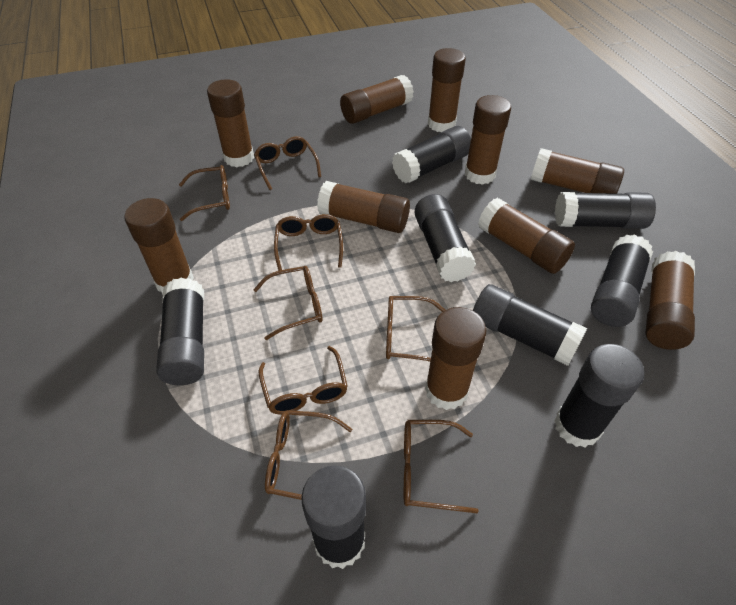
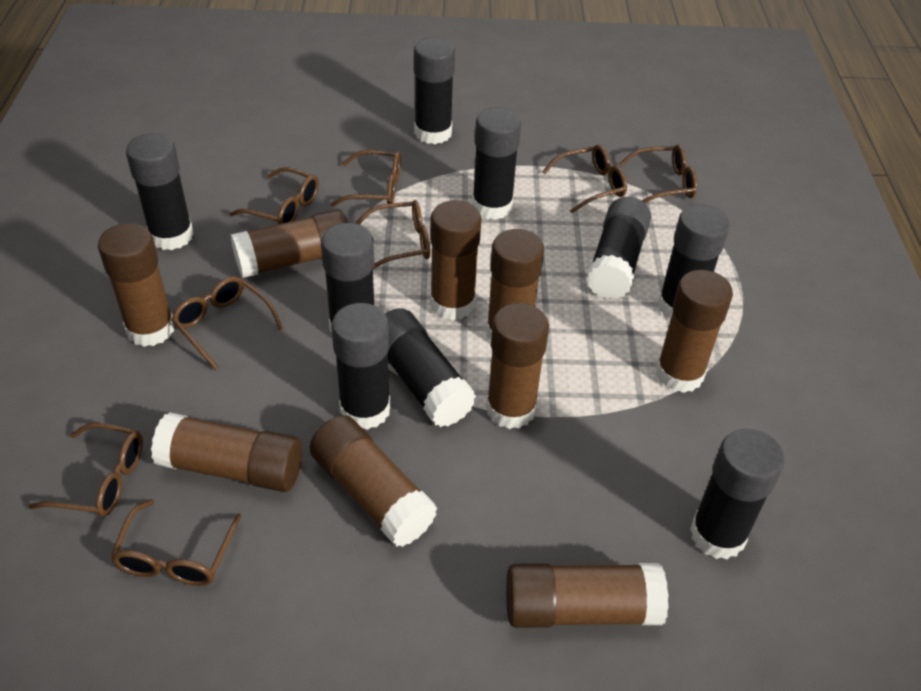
black glue stick: 8 -> 9
brown glue stick: 10 -> 9

